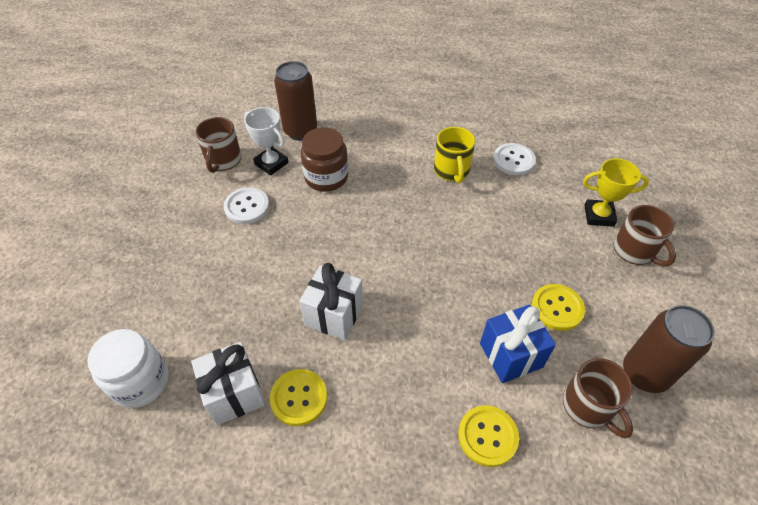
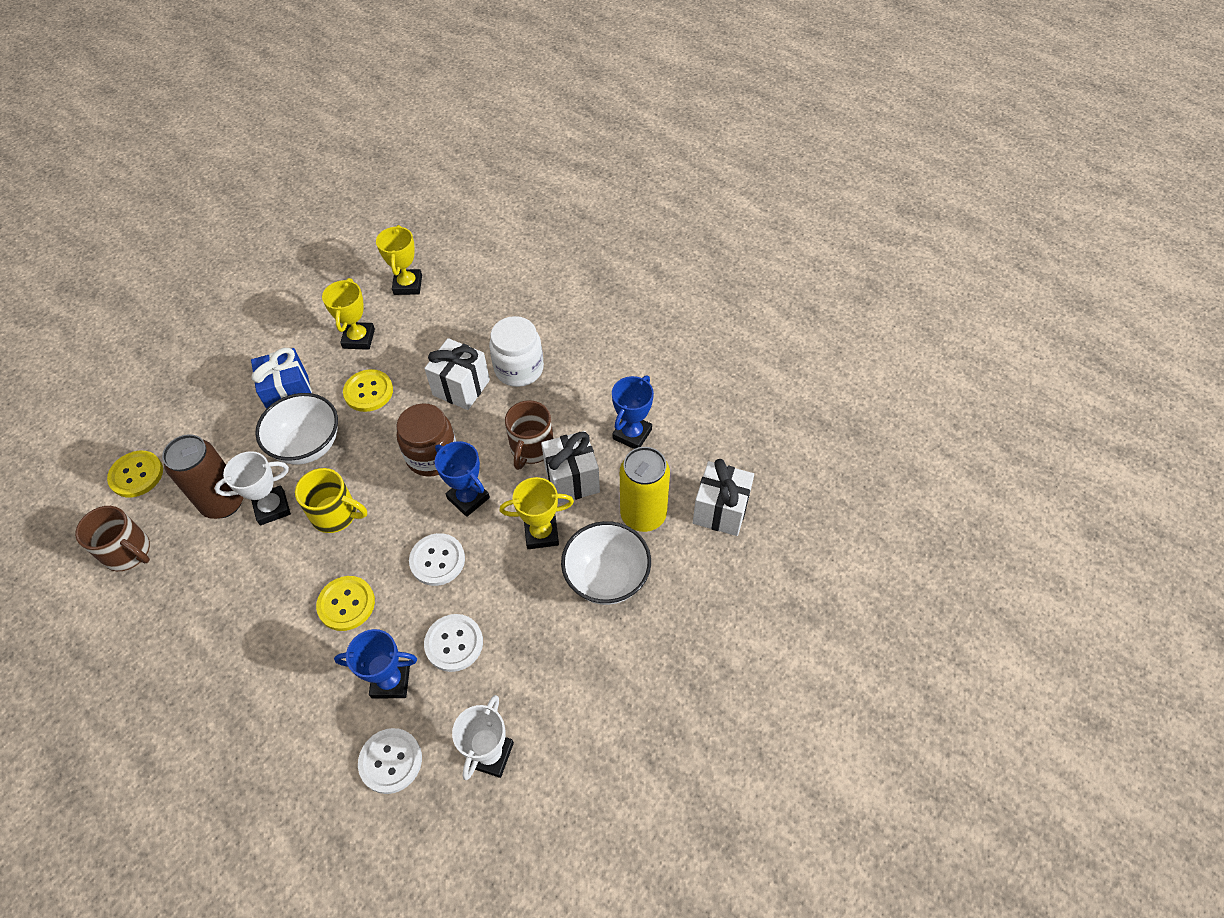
blue trophy: 0 -> 3
brown can: 2 -> 1
brown mug: 3 -> 2
white bowl: 0 -> 2
white button: 2 -> 3
white gift: 2 -> 3
white trophy: 1 -> 2
yellow can: 0 -> 1
yellow trophy: 1 -> 3

